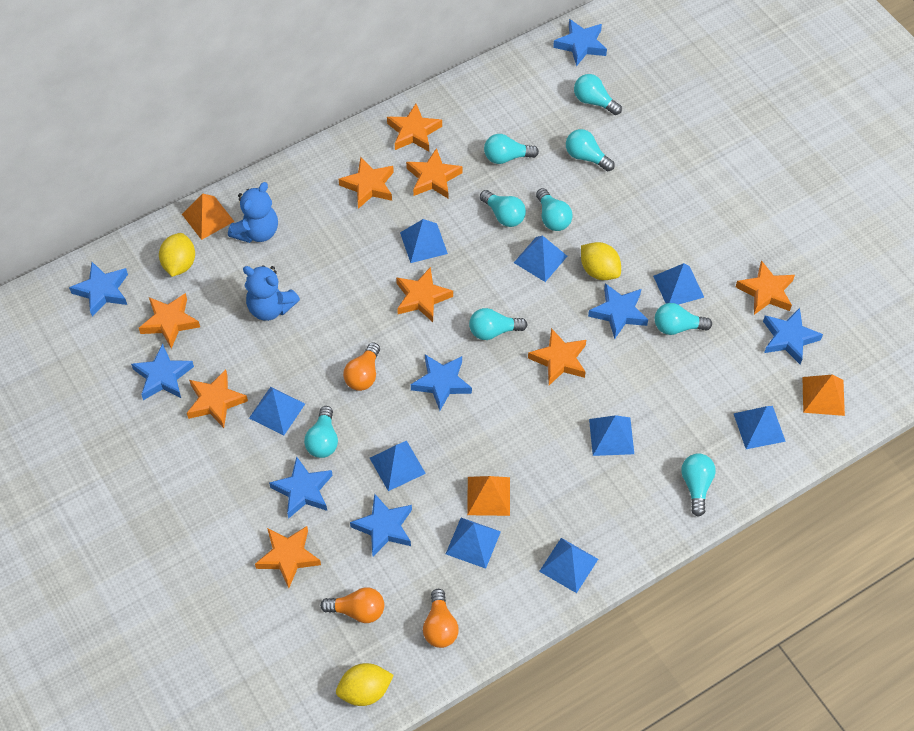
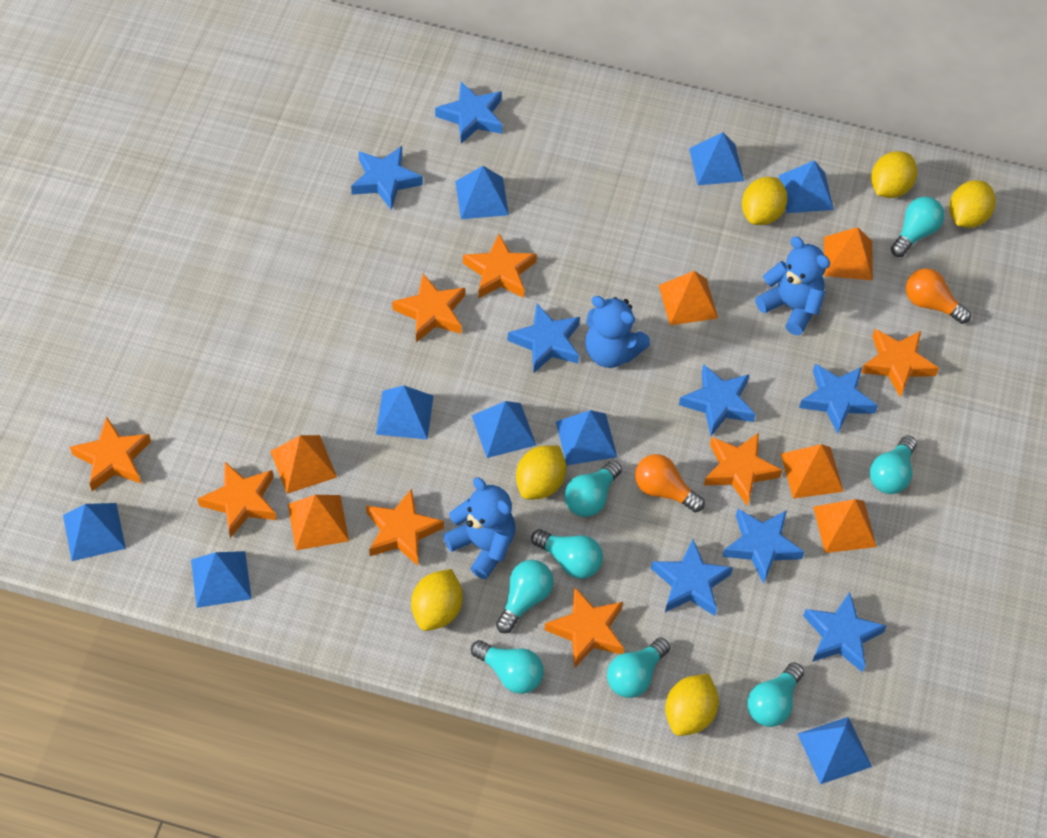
blue teddy bear: 2 -> 3
orange light bulb: 3 -> 2
orange pyramid: 3 -> 6
orange star: 9 -> 8
turquoise light bulb: 9 -> 8
yellow lemon: 3 -> 6

